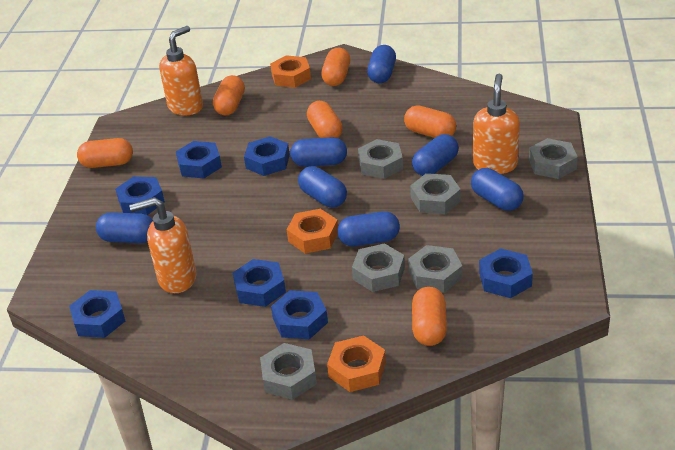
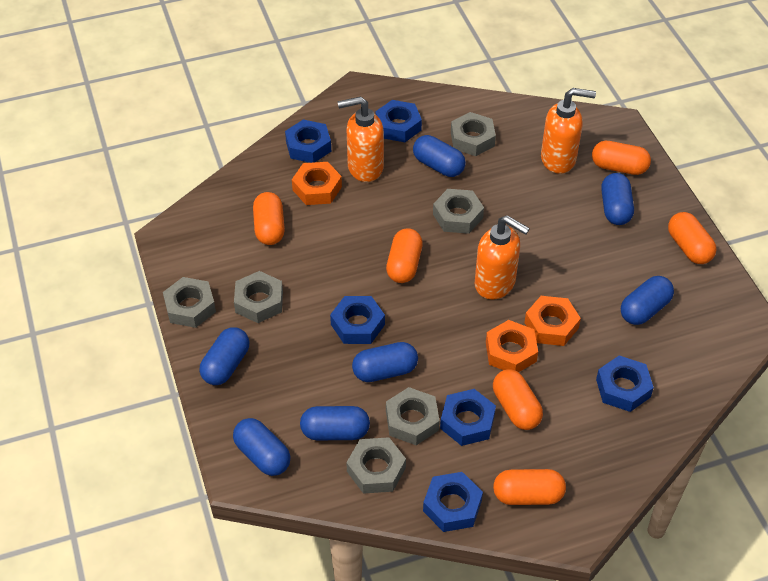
blue nut: 7 -> 6

